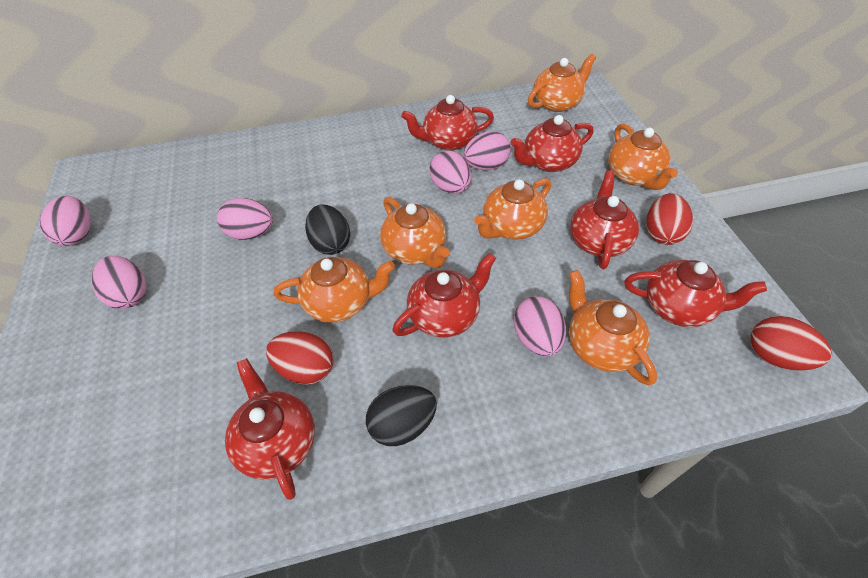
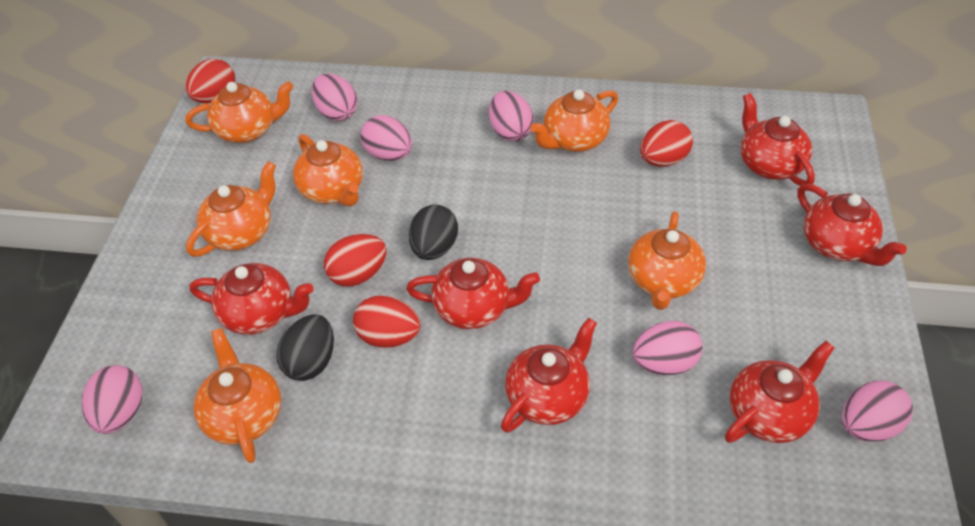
red egg: 3 -> 4

